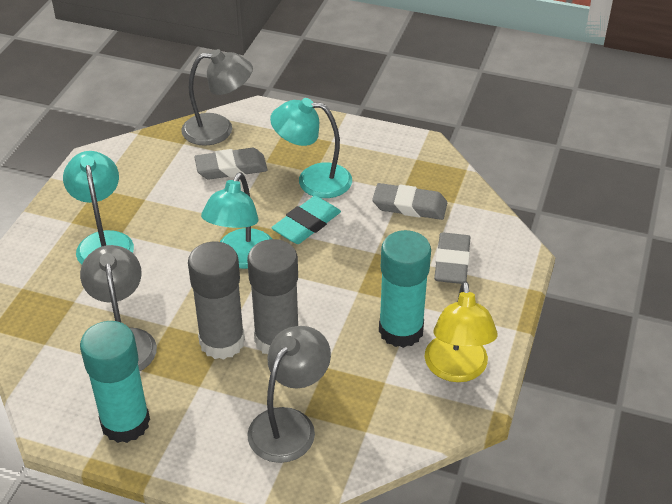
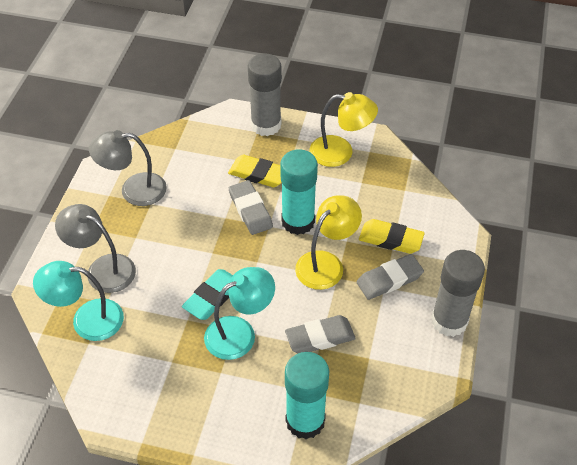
grey lamp: 3 -> 2
turquoise lamp: 3 -> 2
yellow eraser: 0 -> 2
yellow lamp: 1 -> 2

